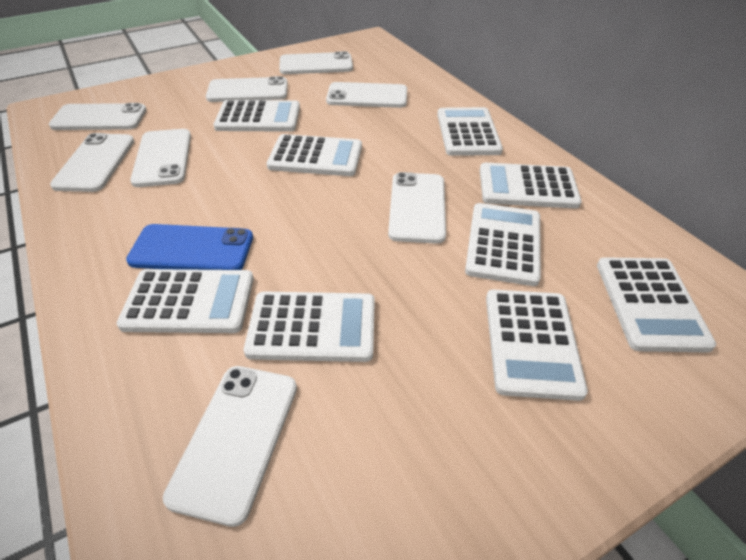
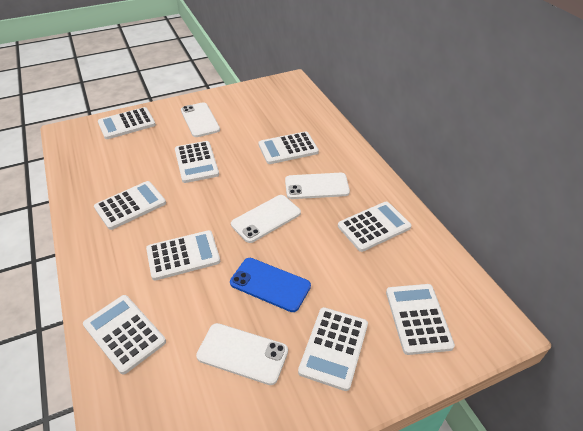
white phone: 8 -> 4

